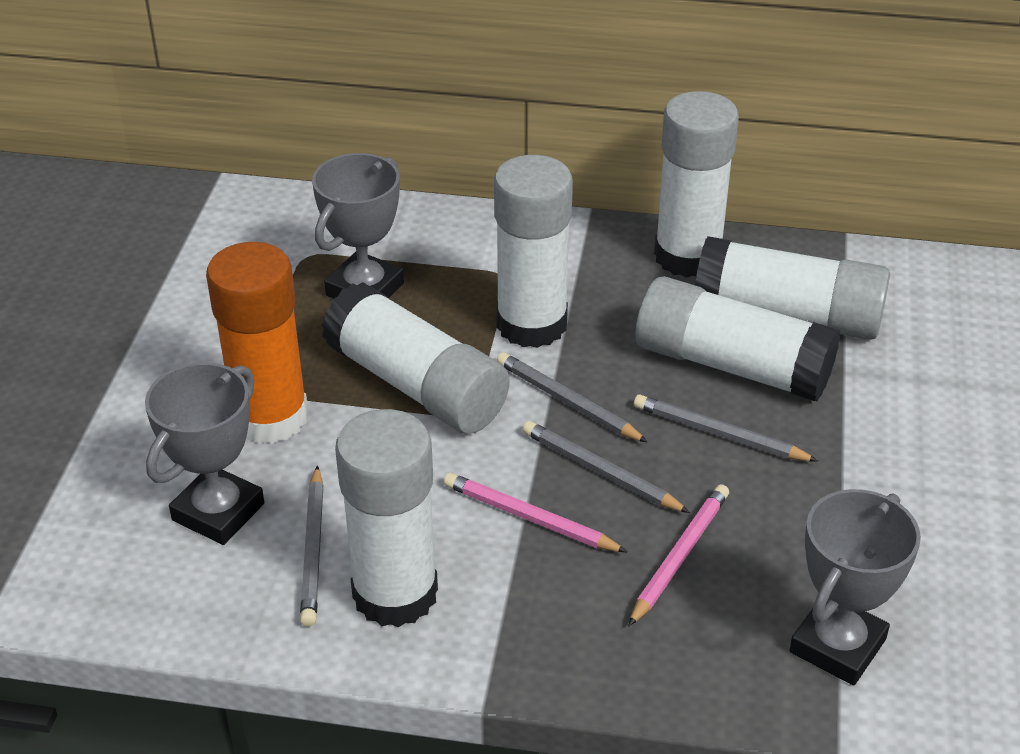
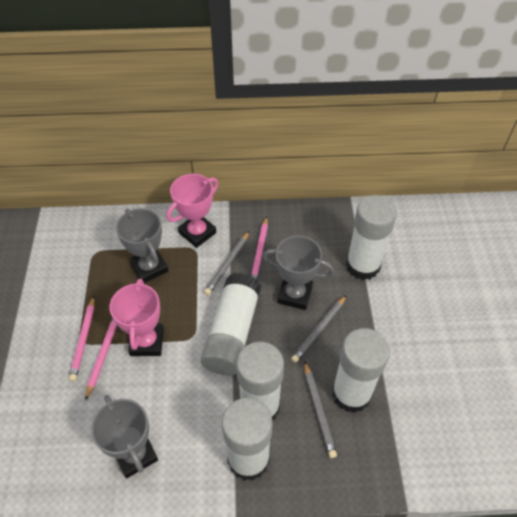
grey pencil: 4 -> 3
orange glue stick: 1 -> 0
pink pencil: 2 -> 3
pink trophy: 0 -> 2
white glue stick: 6 -> 5

